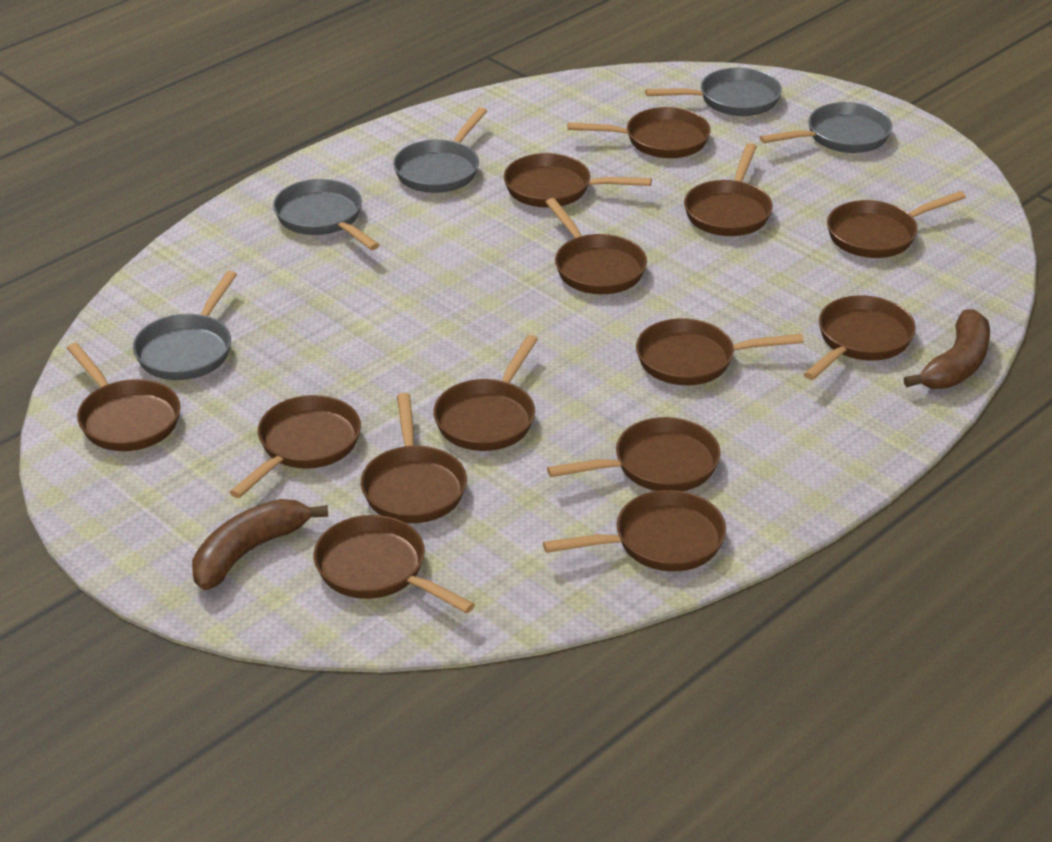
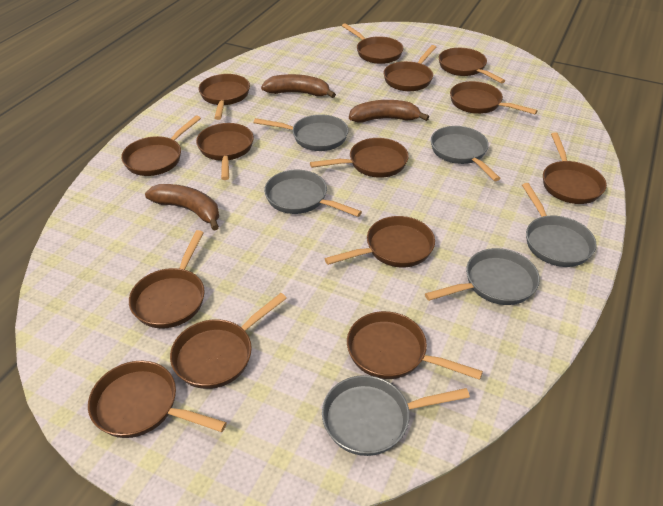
brown banana: 2 -> 3
grey pan: 5 -> 6

